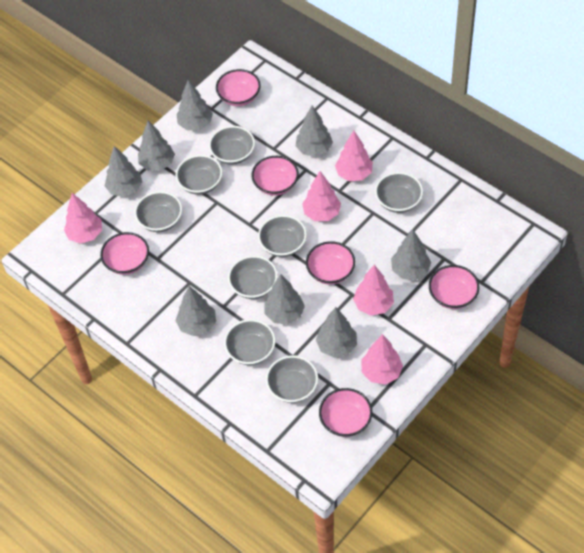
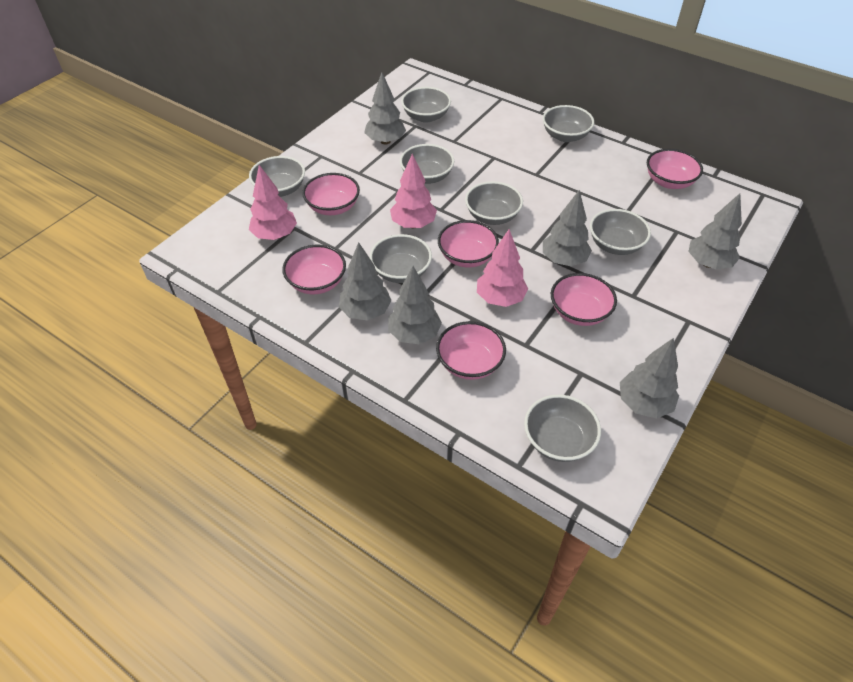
grey tree: 8 -> 6
pink tree: 5 -> 3

